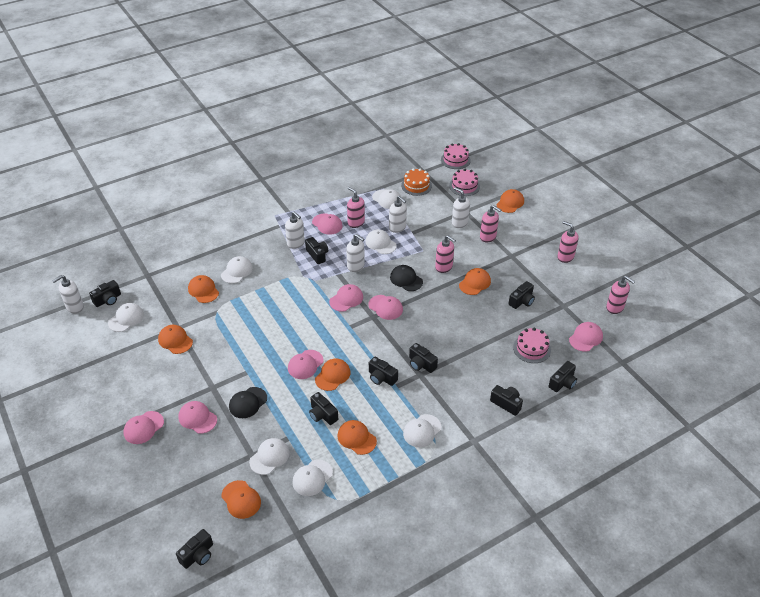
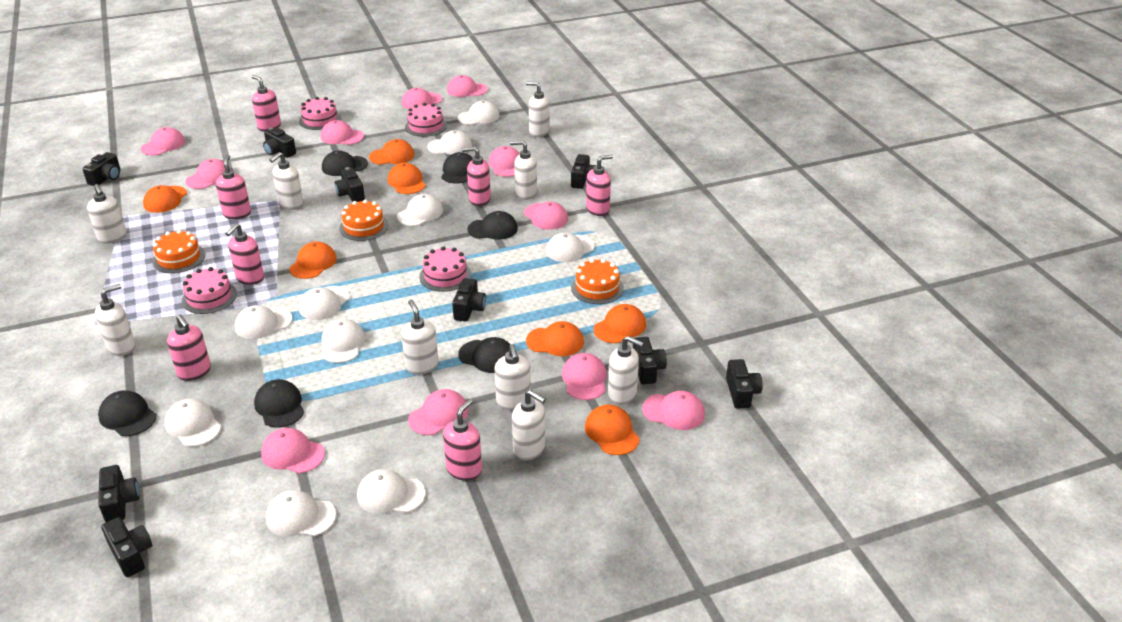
black cap: 2 -> 6
orange cake: 1 -> 3
pink cake: 3 -> 4
pink cap: 7 -> 11
pink soap dispenser: 5 -> 7
white cap: 7 -> 10
white soap dispenser: 5 -> 9

